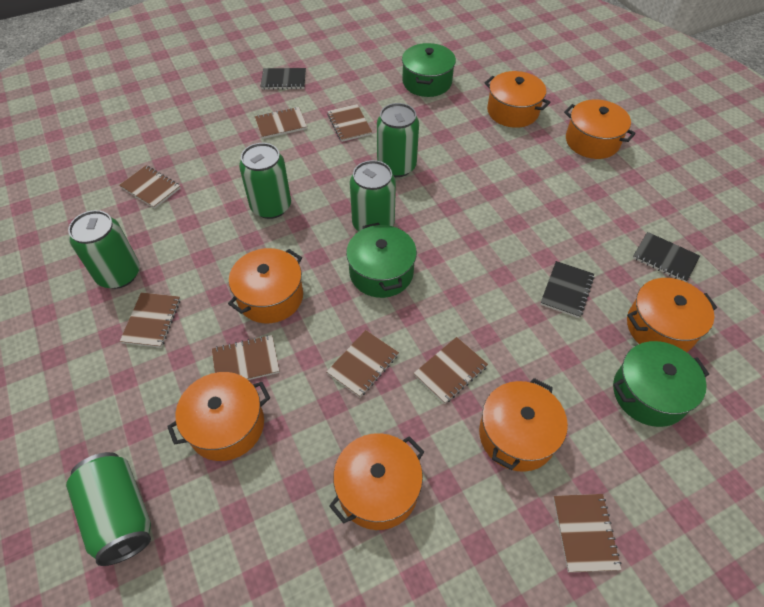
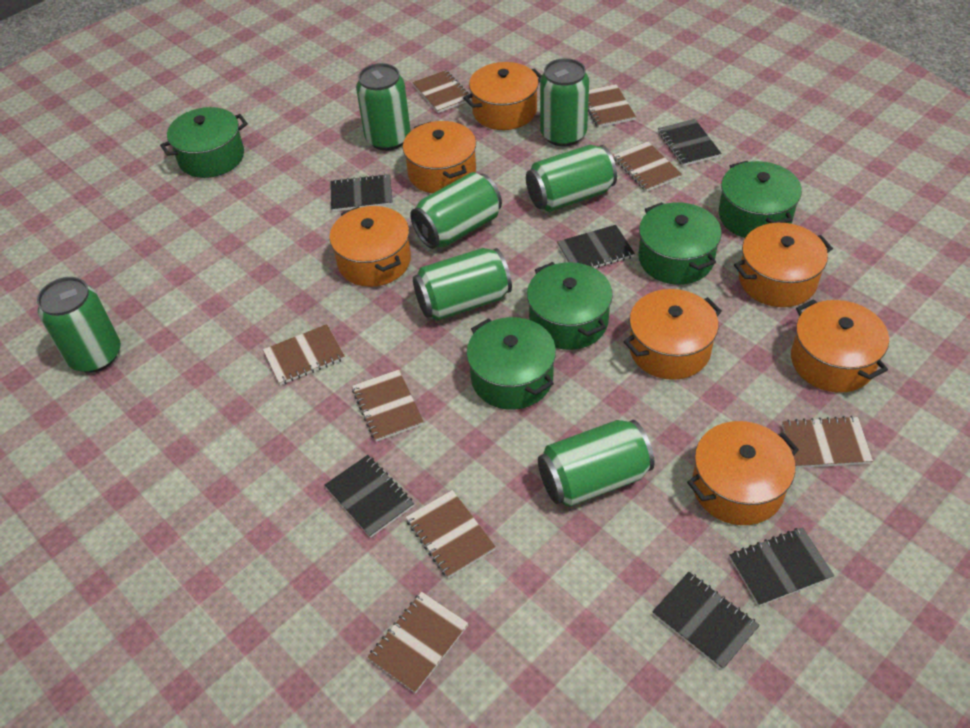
black notebook: 3 -> 6
green can: 5 -> 7
green pot: 3 -> 5

